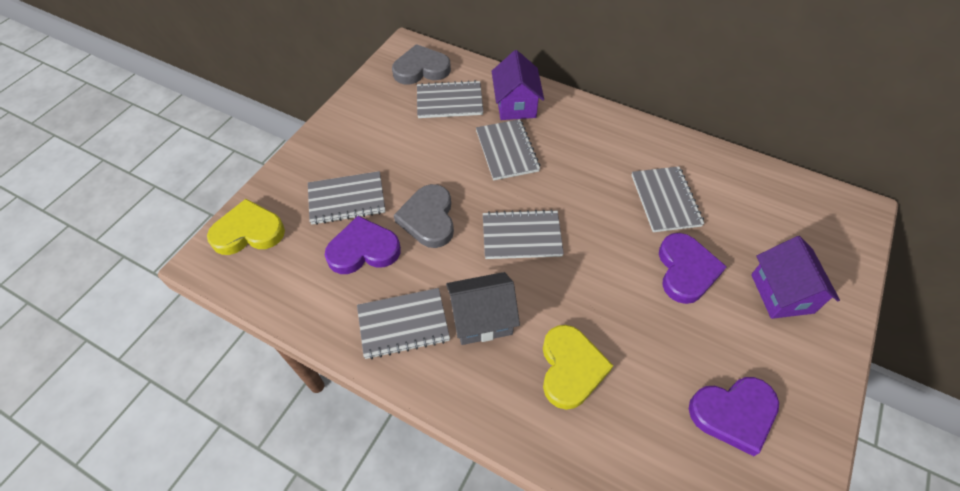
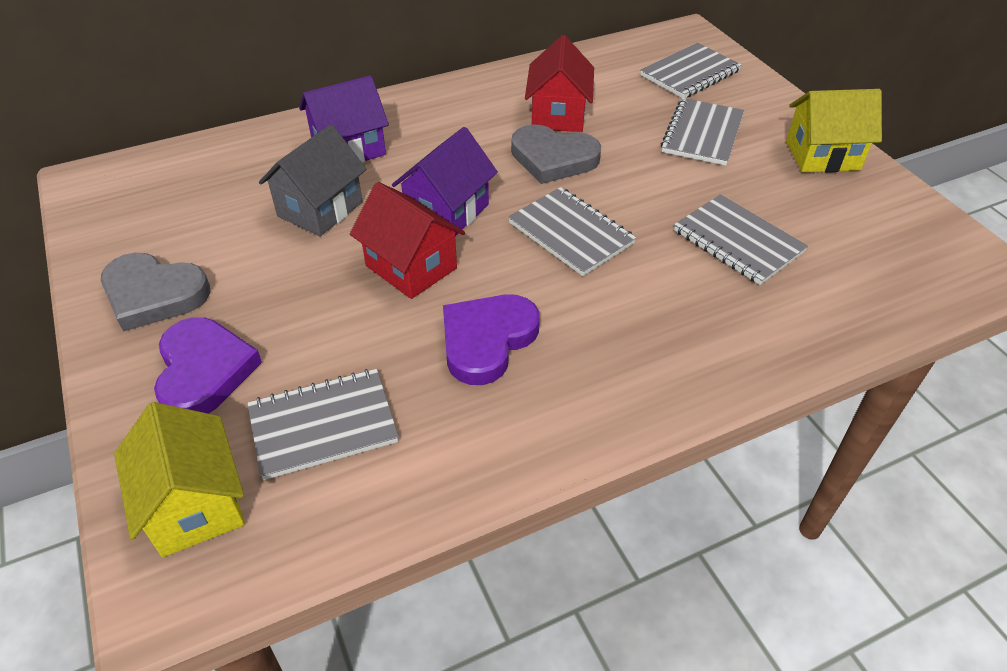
grey notebook: 6 -> 5
purple heart: 3 -> 2
red house: 0 -> 2
yellow heart: 2 -> 0
yellow house: 0 -> 2

